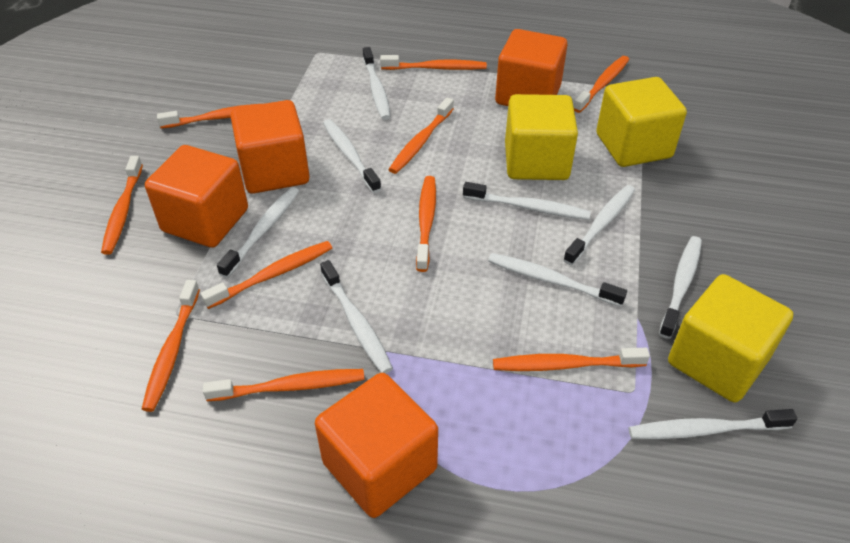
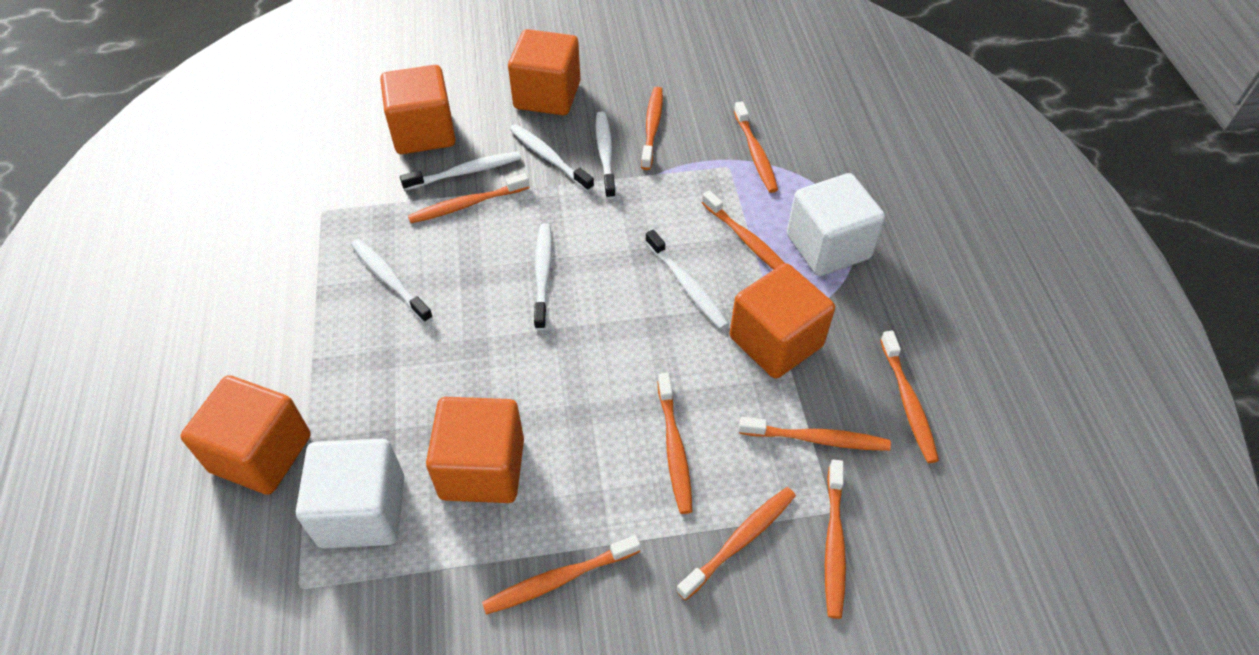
orange cube: 4 -> 5
white cube: 0 -> 2
white toothbrush: 9 -> 6
yellow cube: 3 -> 0

